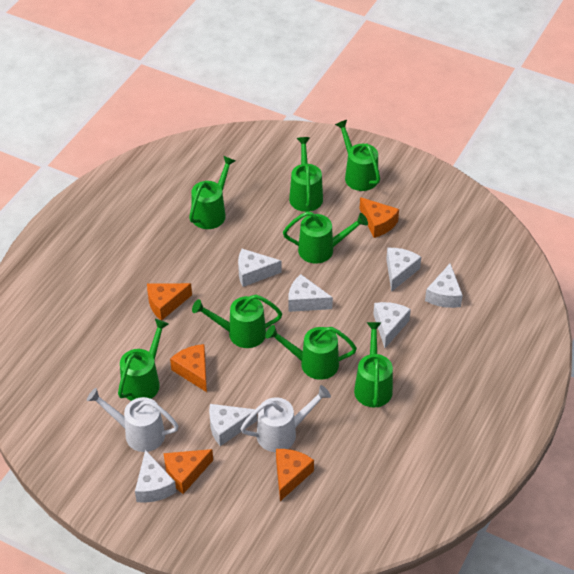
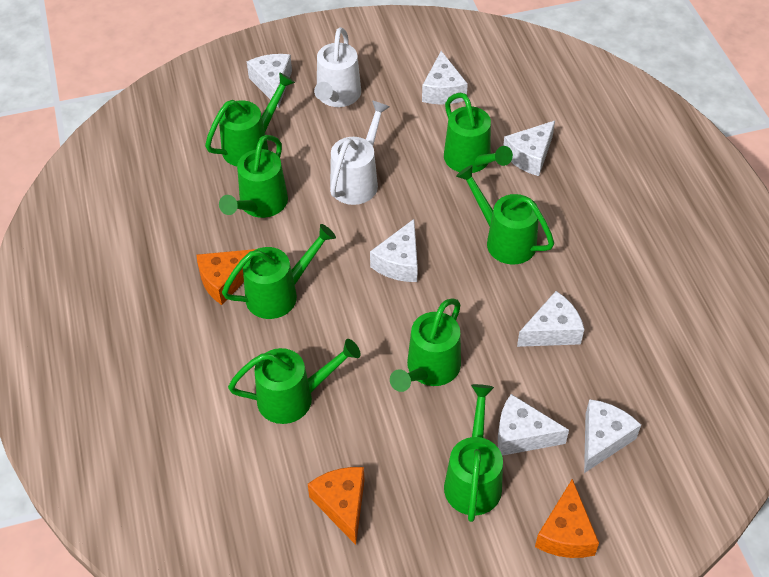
orange cheese: 5 -> 3

